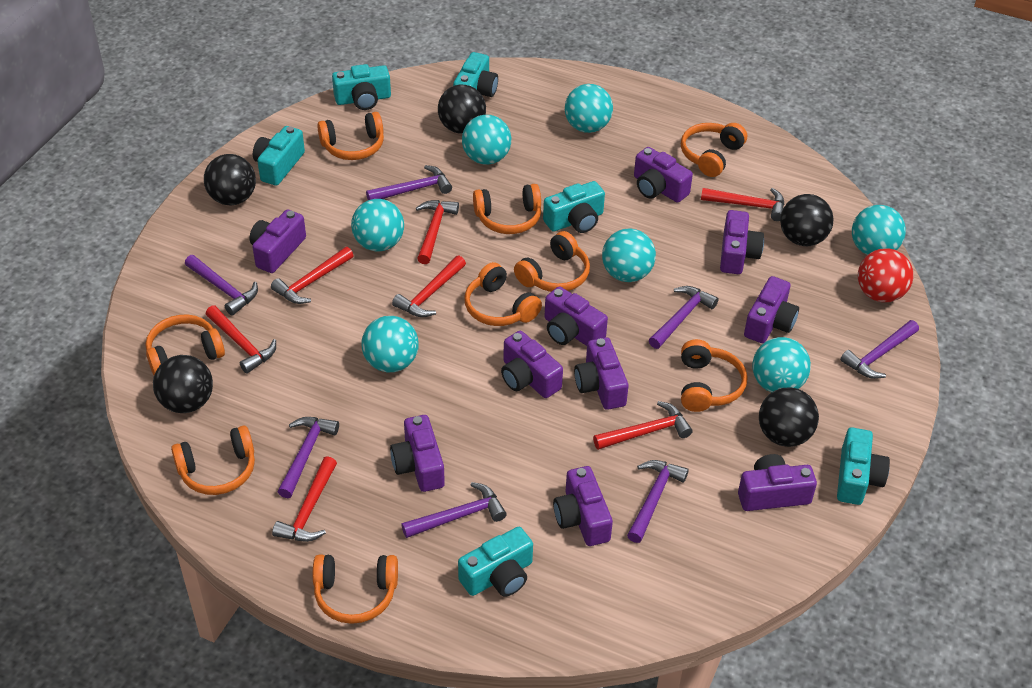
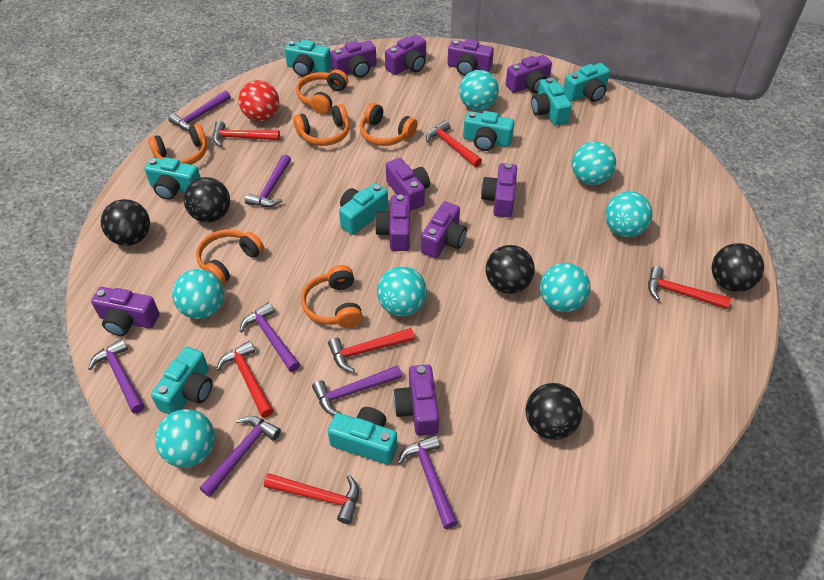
orange headphones: 9 -> 6
red hammer: 7 -> 6
turquoise camera: 6 -> 8

